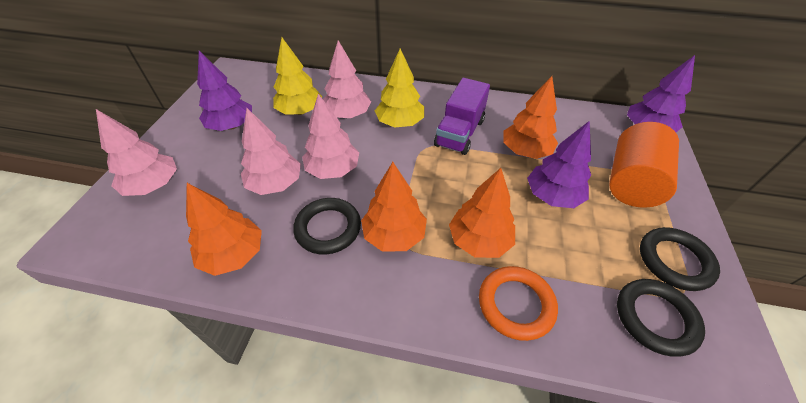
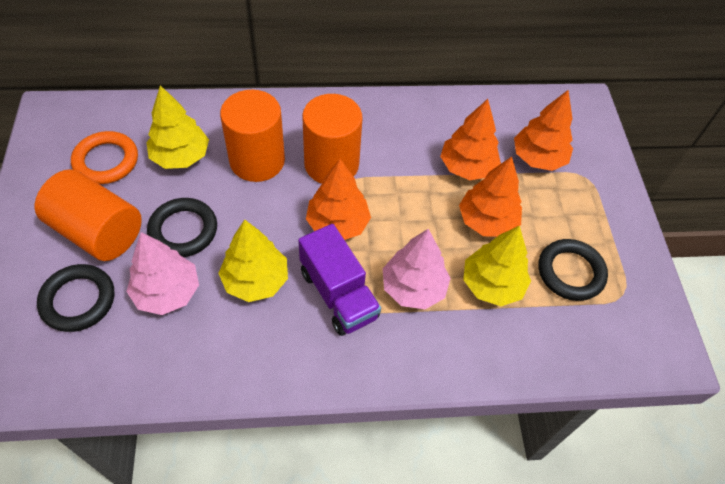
orange cylinder: 1 -> 3
pink tree: 4 -> 2
purple tree: 3 -> 0
yellow tree: 2 -> 3

